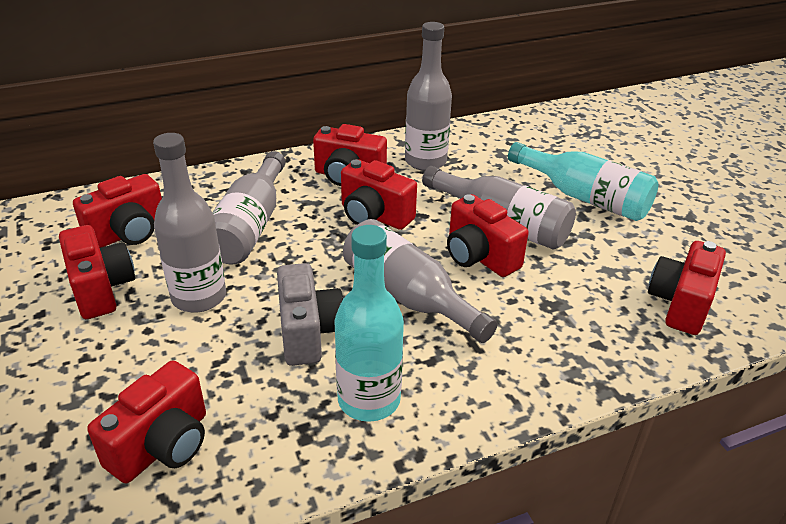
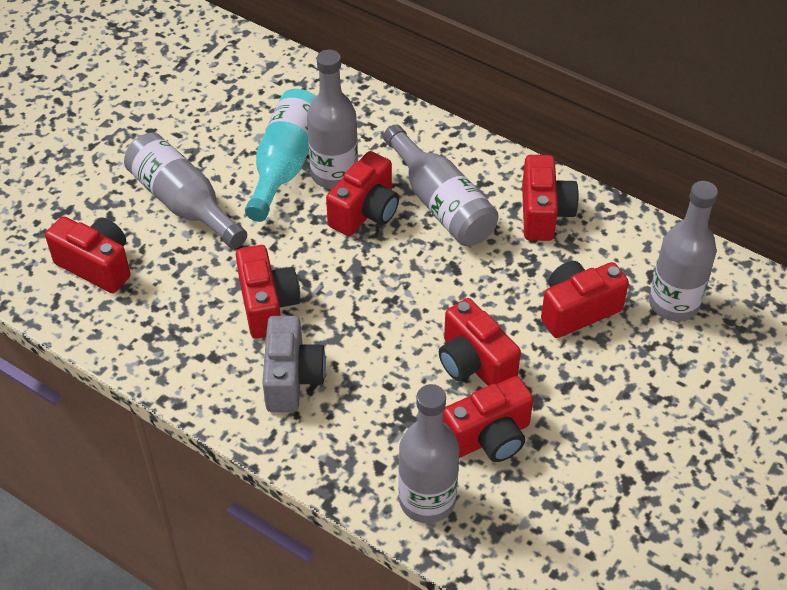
turquoise bottle: 2 -> 1

